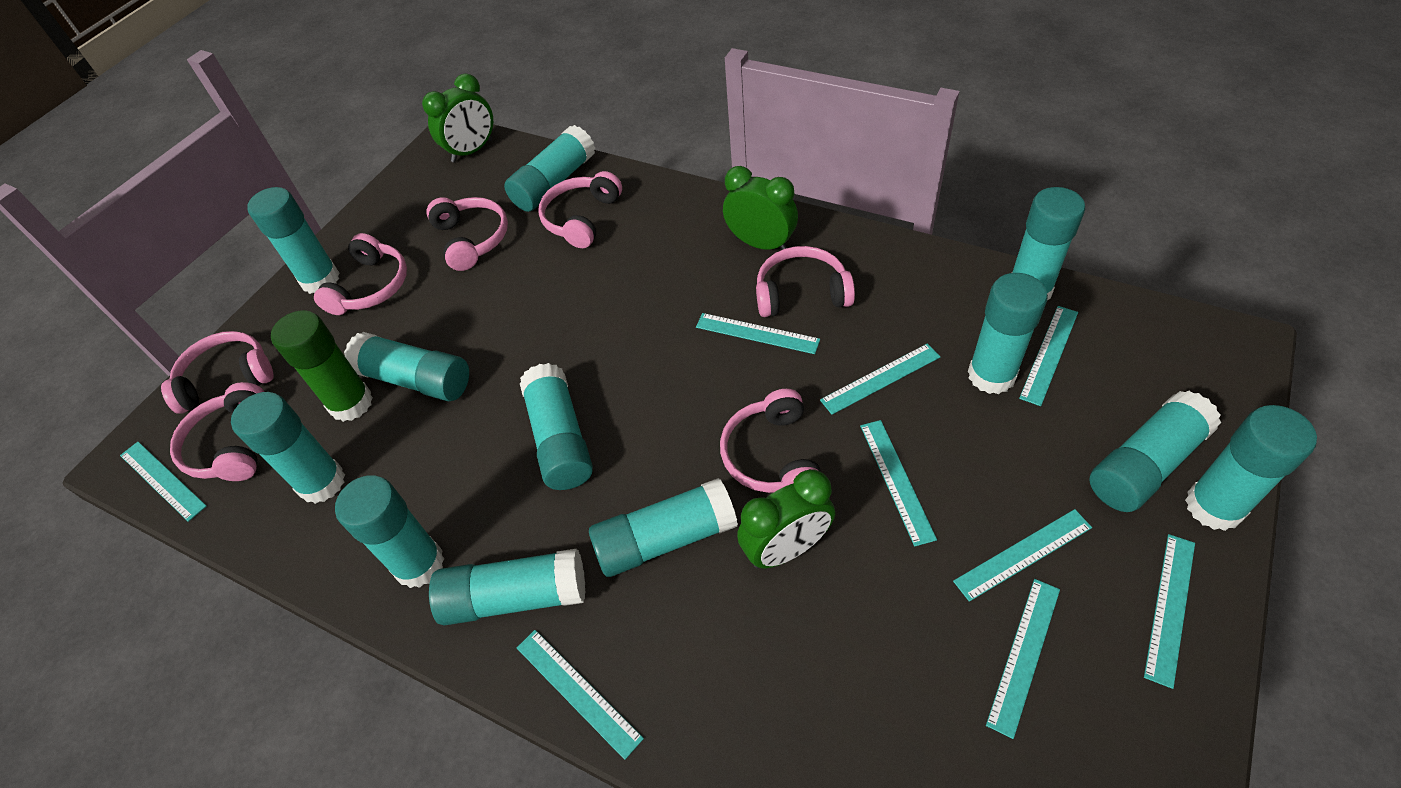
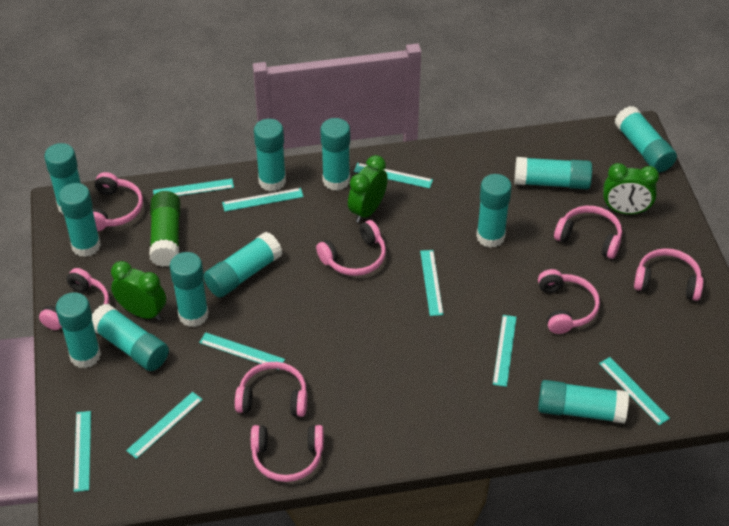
pink headphones: 7 -> 8

